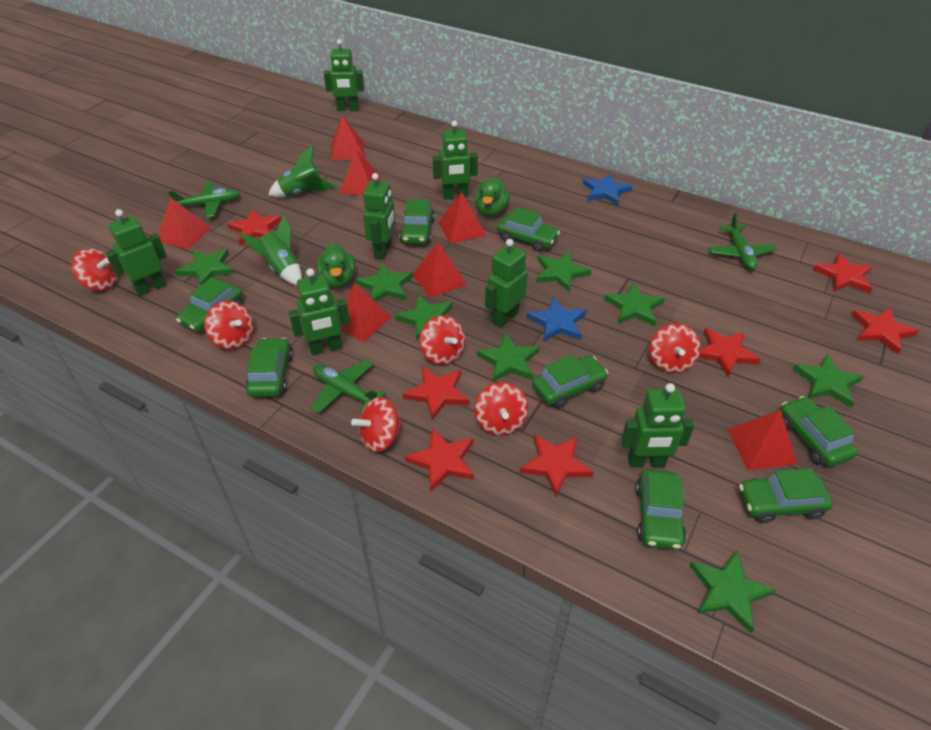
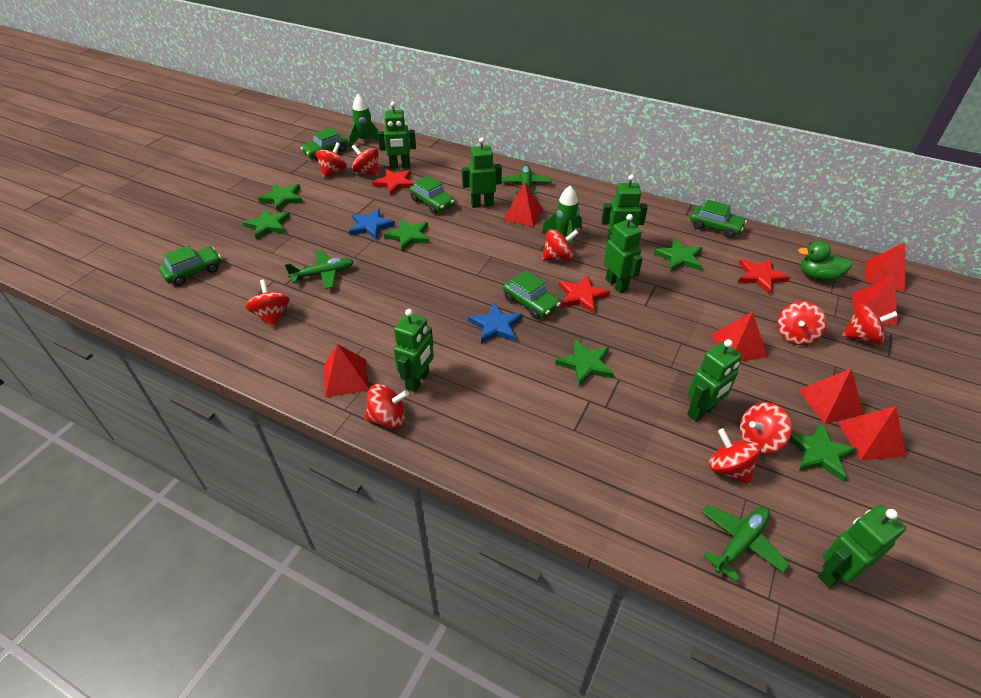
green car: 8 -> 5
green duck: 2 -> 1
green star: 8 -> 6
red spinning top: 6 -> 9
red star: 7 -> 3

